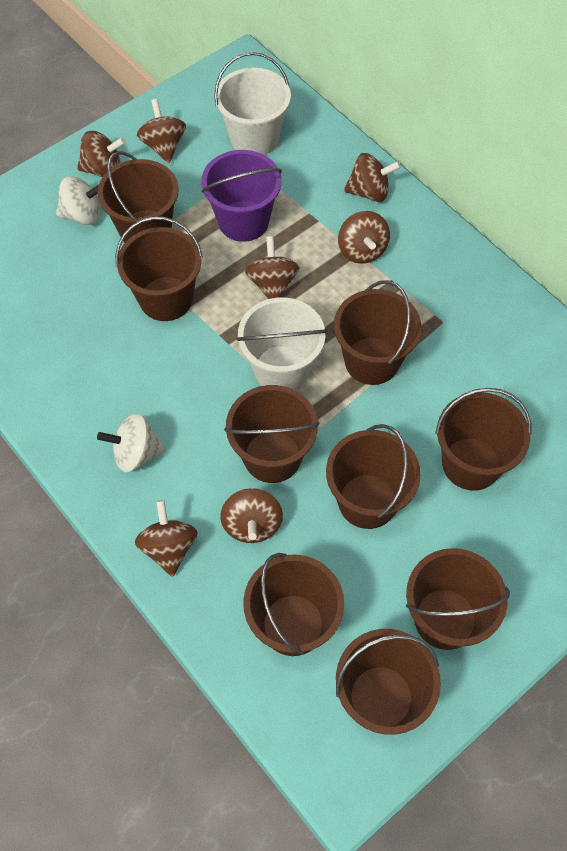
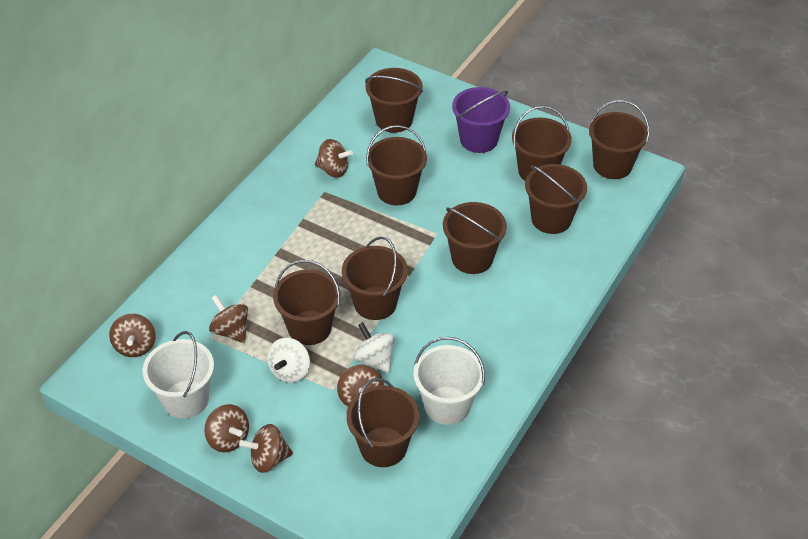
brown spinning top: 7 -> 6

